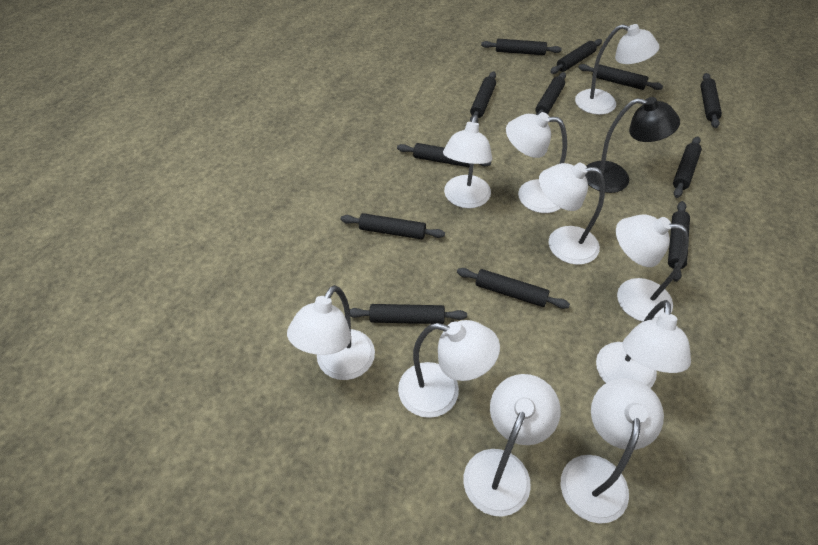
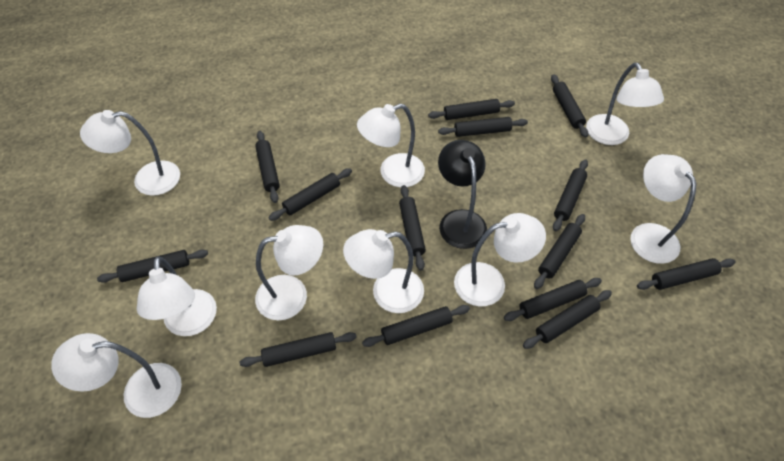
black rolling pin: 12 -> 14
white lamp: 10 -> 9

